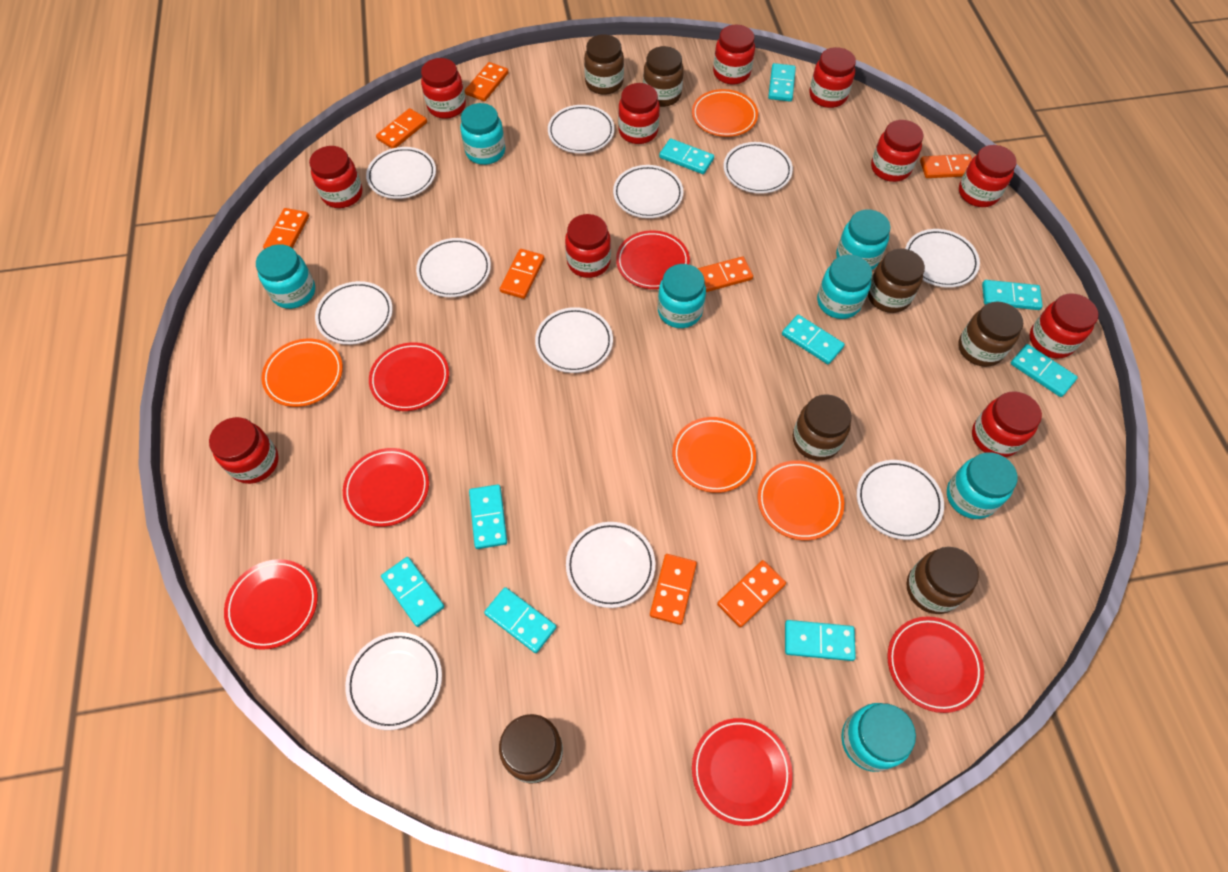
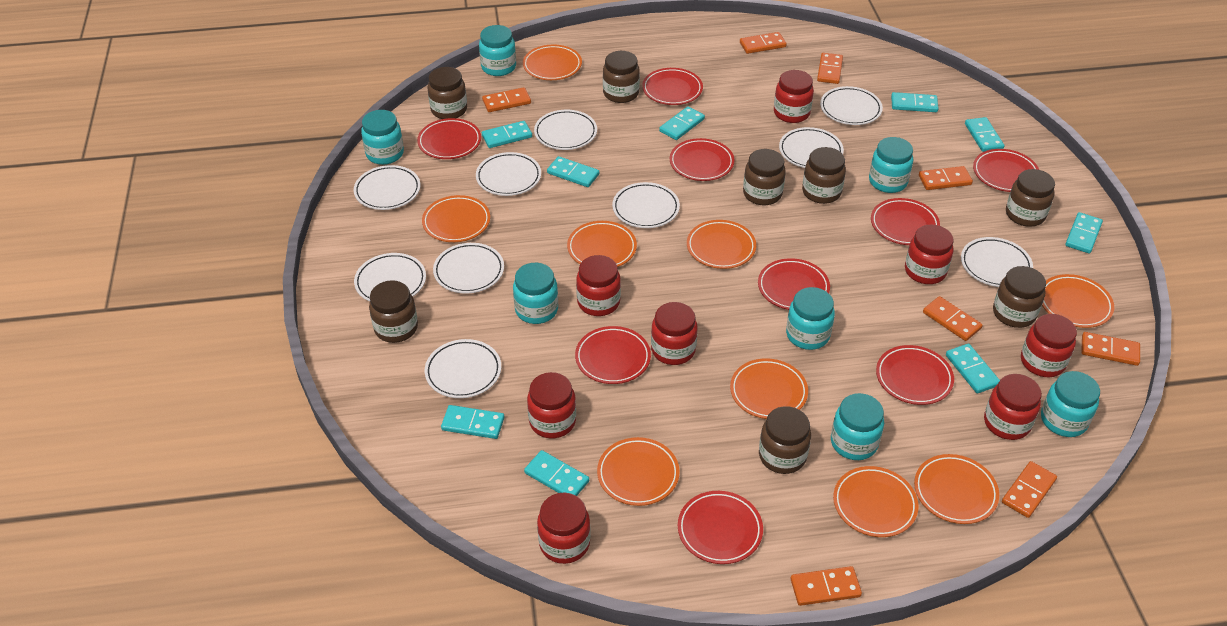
brown jar: 7 -> 8
orange plate: 4 -> 9
red jar: 11 -> 8
red plate: 6 -> 9
white plate: 11 -> 10

